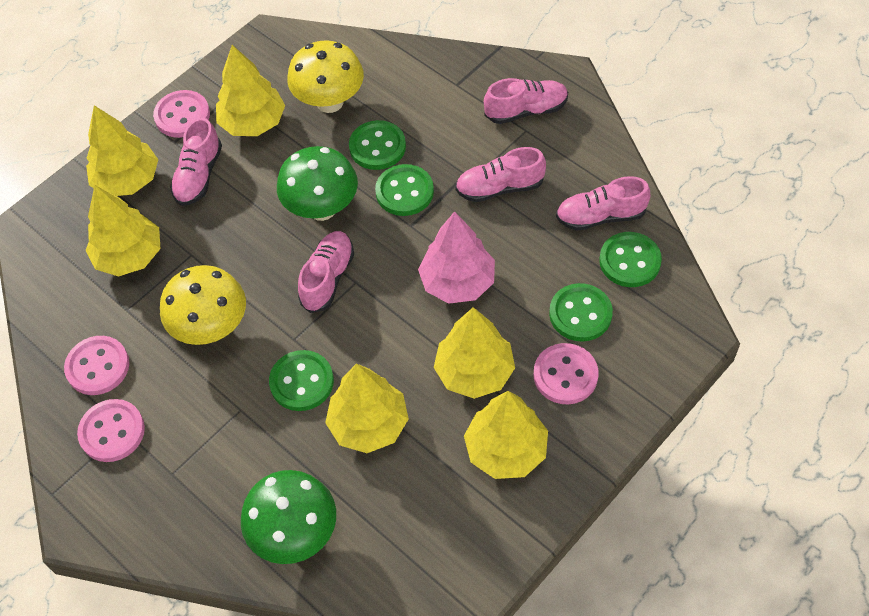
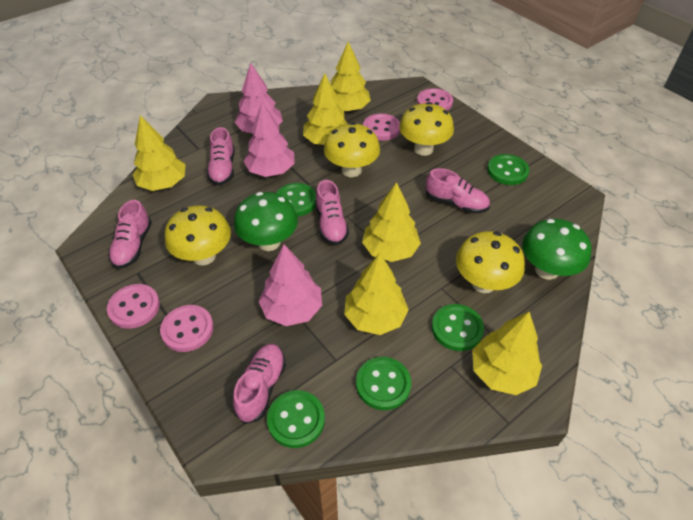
pink tree: 1 -> 3
yellow mushroom: 2 -> 4

